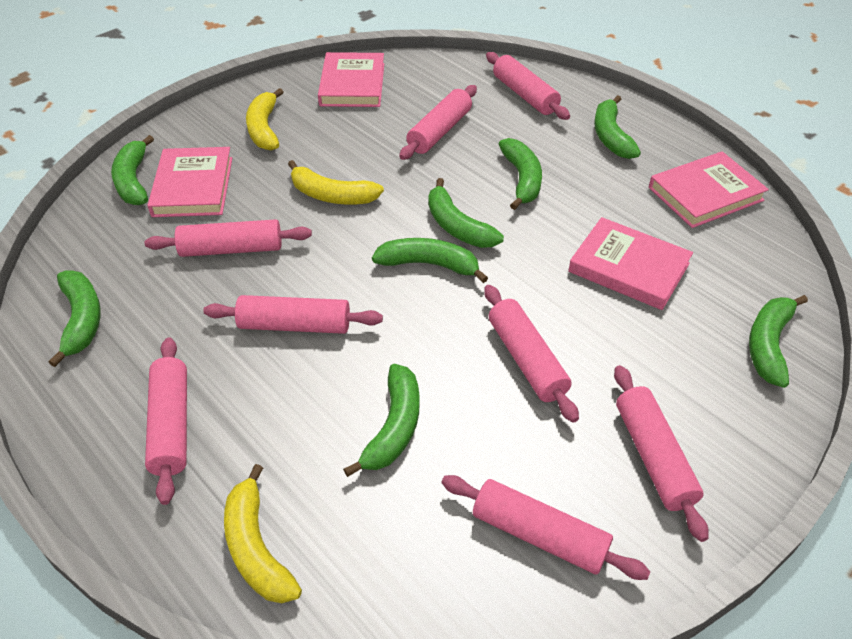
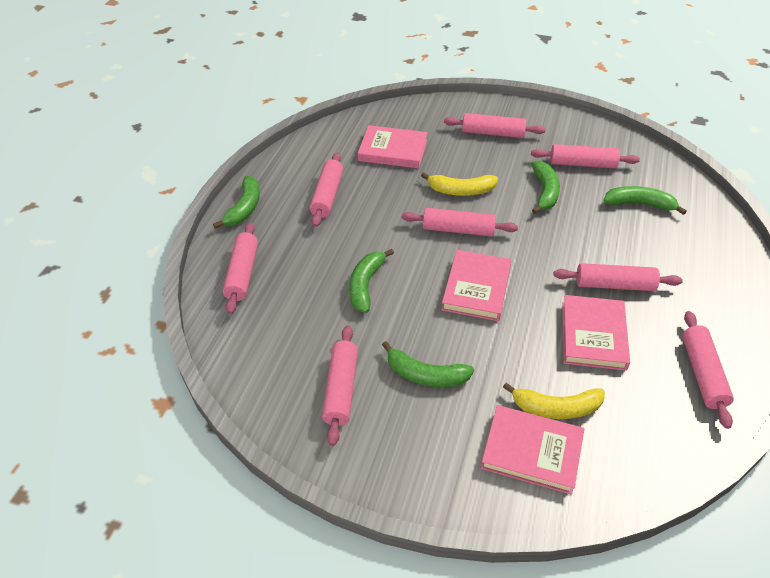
green banana: 8 -> 5
yellow banana: 3 -> 2

